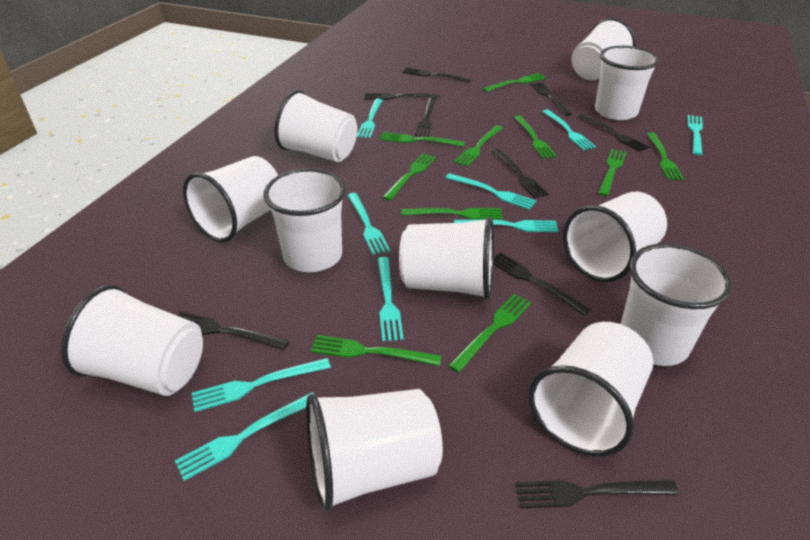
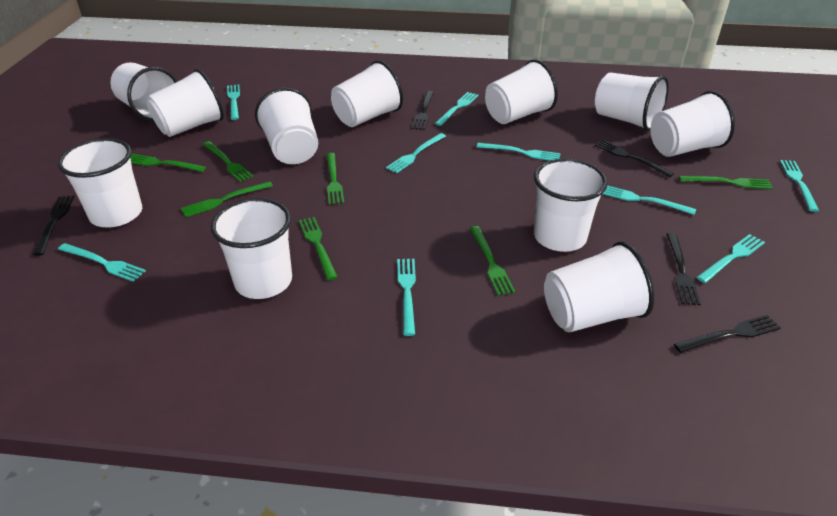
black fork: 9 -> 5
green fork: 10 -> 7

